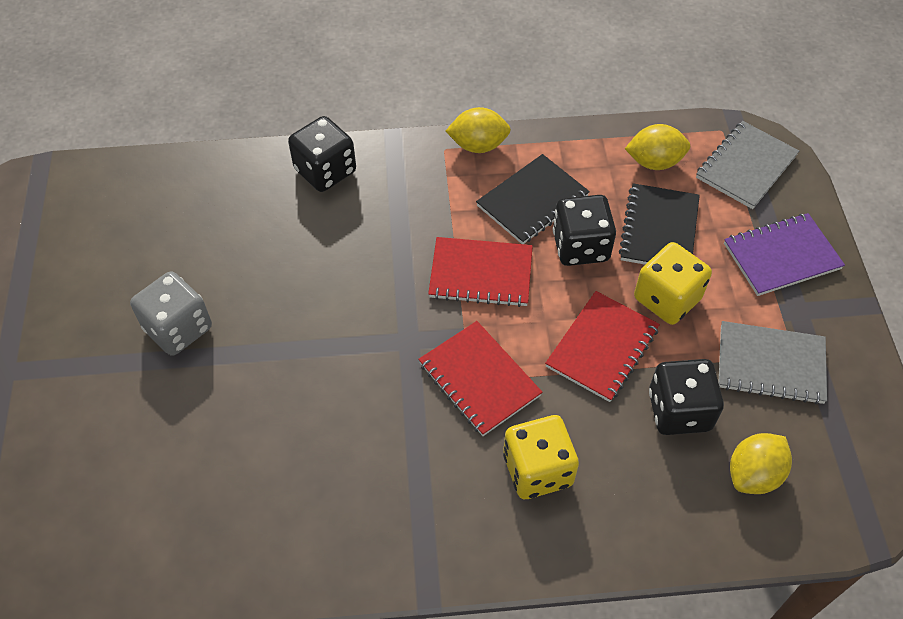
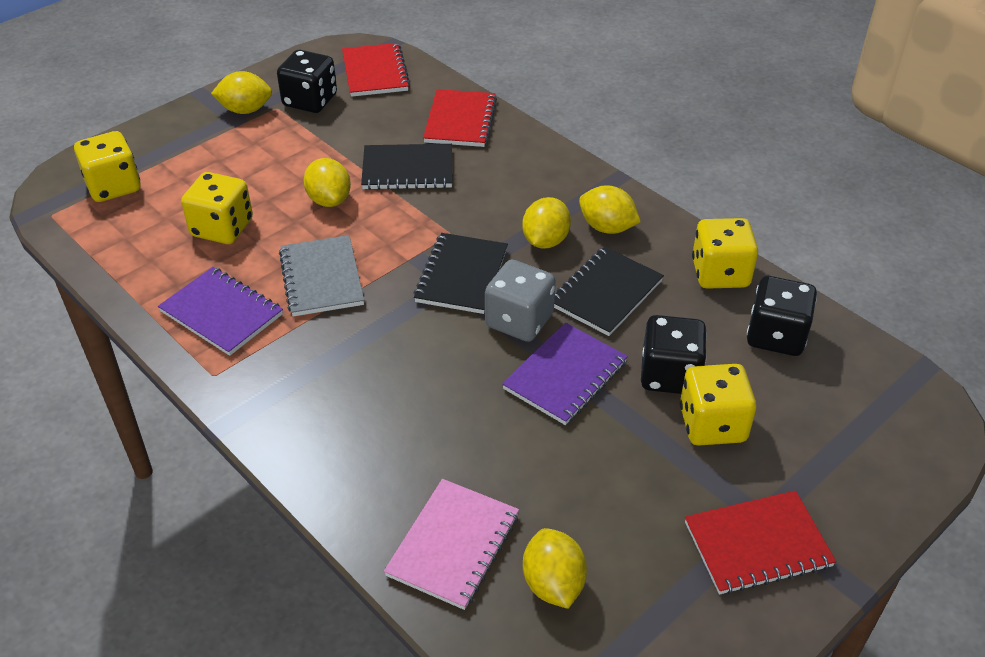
black notebook: 2 -> 3
grey notebook: 2 -> 1
pink notebook: 0 -> 1
purple notebook: 1 -> 2
yellow dice: 2 -> 4
yellow lemon: 3 -> 5

